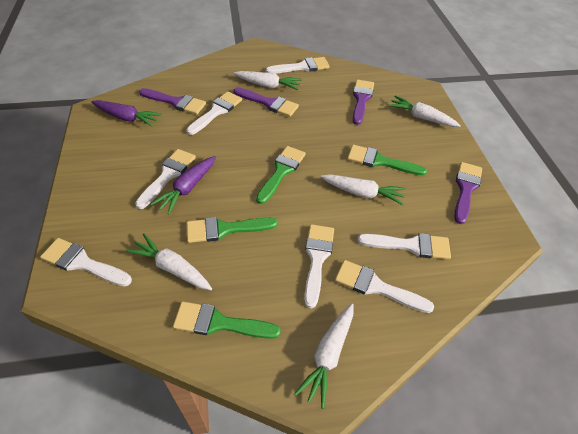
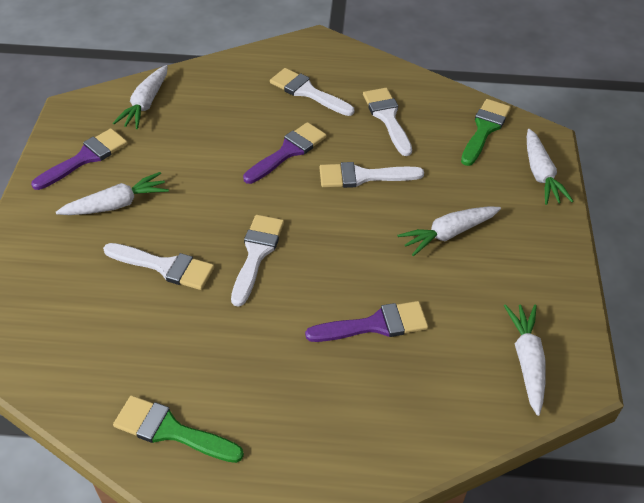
green brush: 4 -> 2
purple brush: 4 -> 3
purple carrot: 2 -> 0
white brush: 7 -> 5

